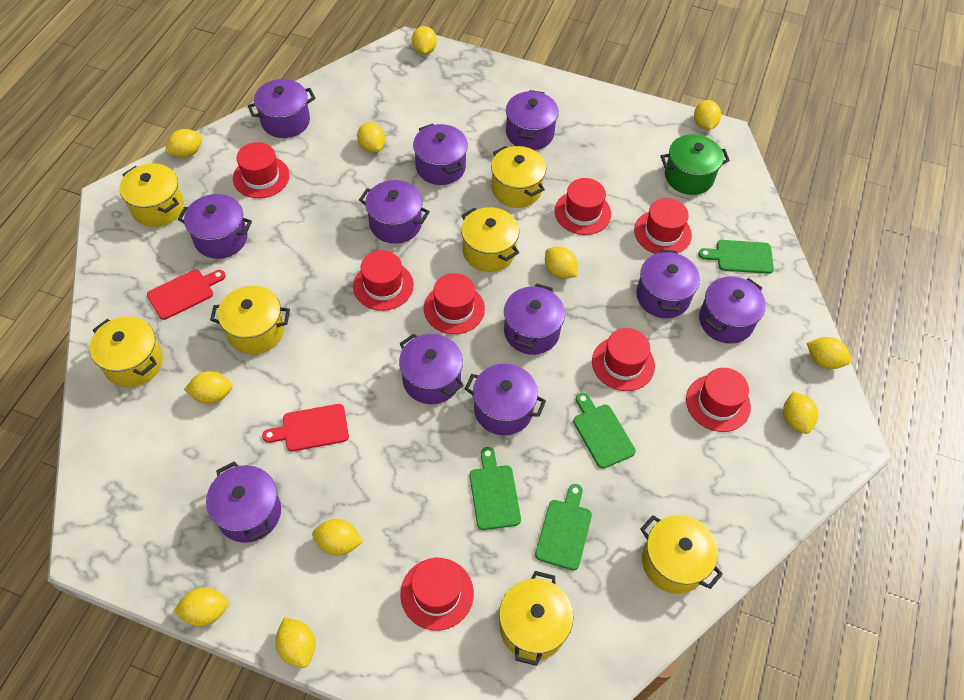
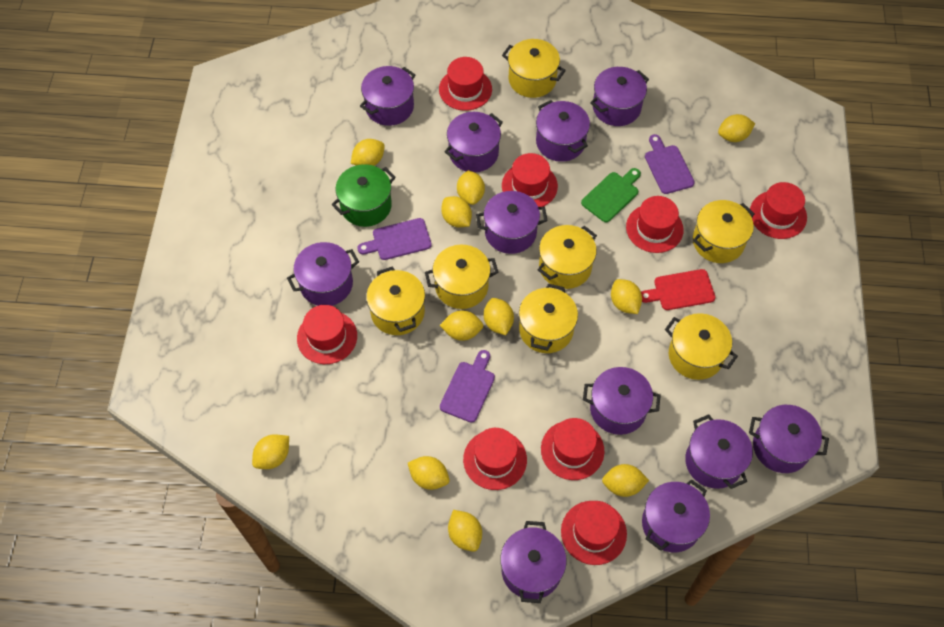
green cutting board: 4 -> 1
purple cutting board: 0 -> 3
red cutting board: 2 -> 1

